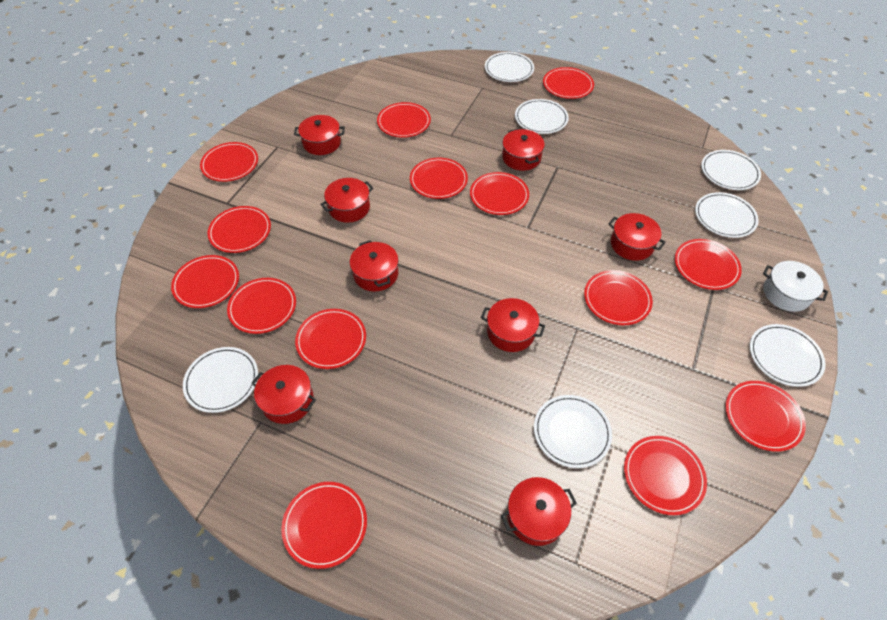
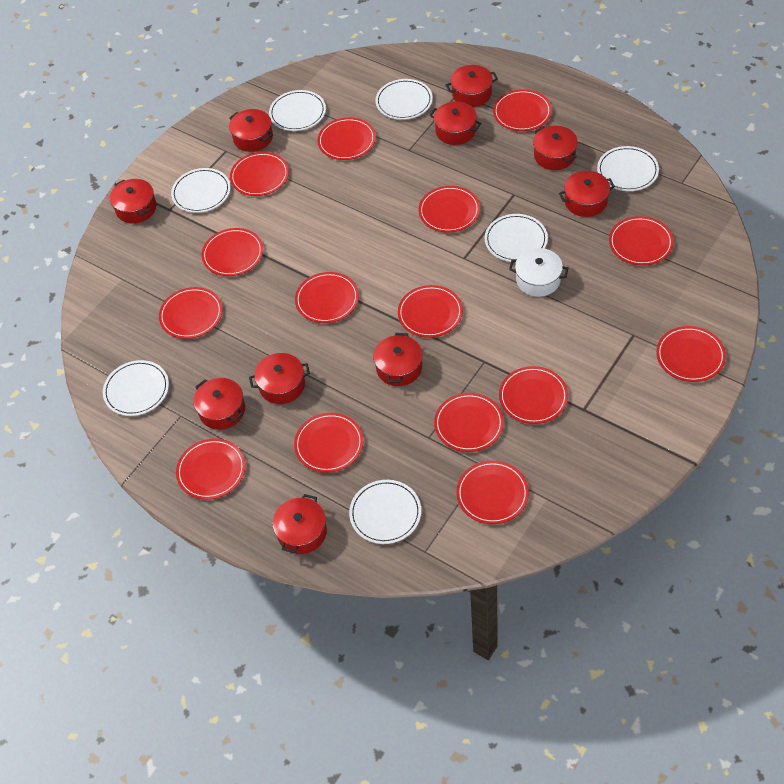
red plate: 14 -> 15
red pot: 8 -> 10

